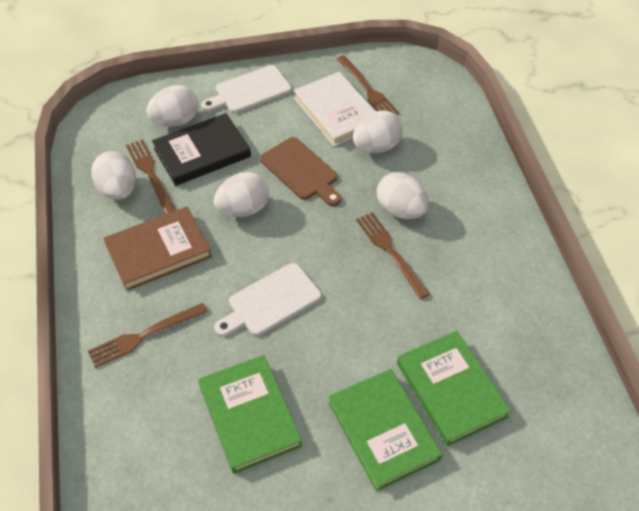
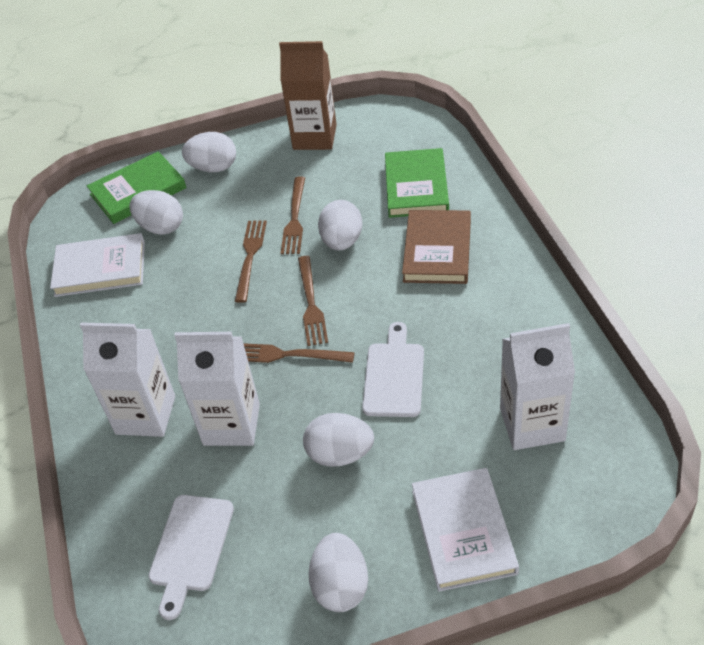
black book: 1 -> 0
brown carton: 0 -> 1
brown cutting board: 1 -> 0
green book: 3 -> 2
white book: 1 -> 2
white carton: 0 -> 3

